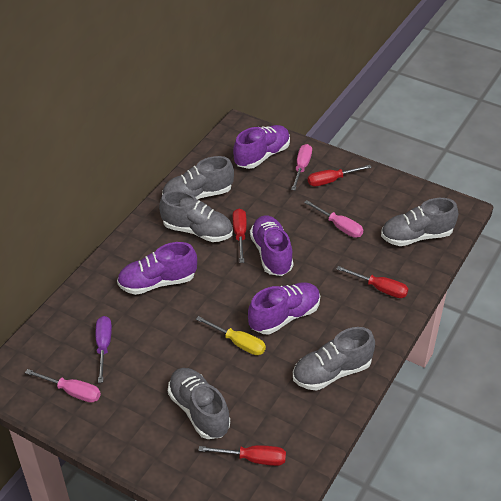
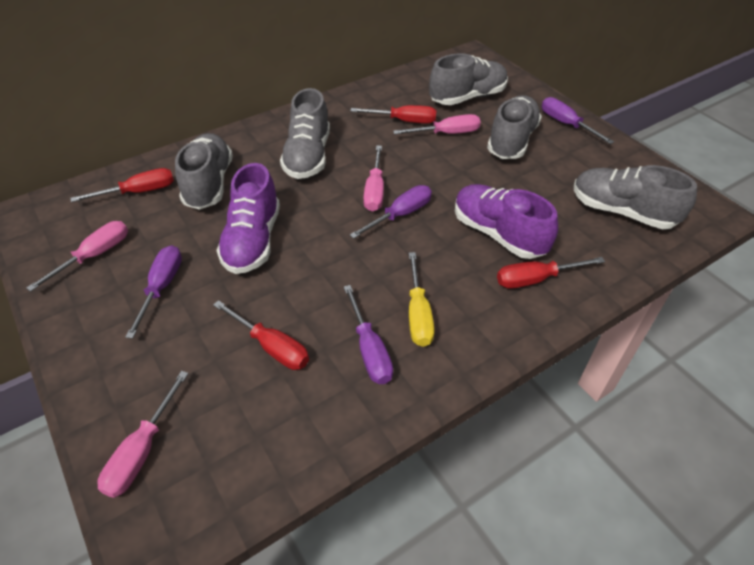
pink screwdriver: 3 -> 4
purple screwdriver: 1 -> 4
purple shoe: 4 -> 2

